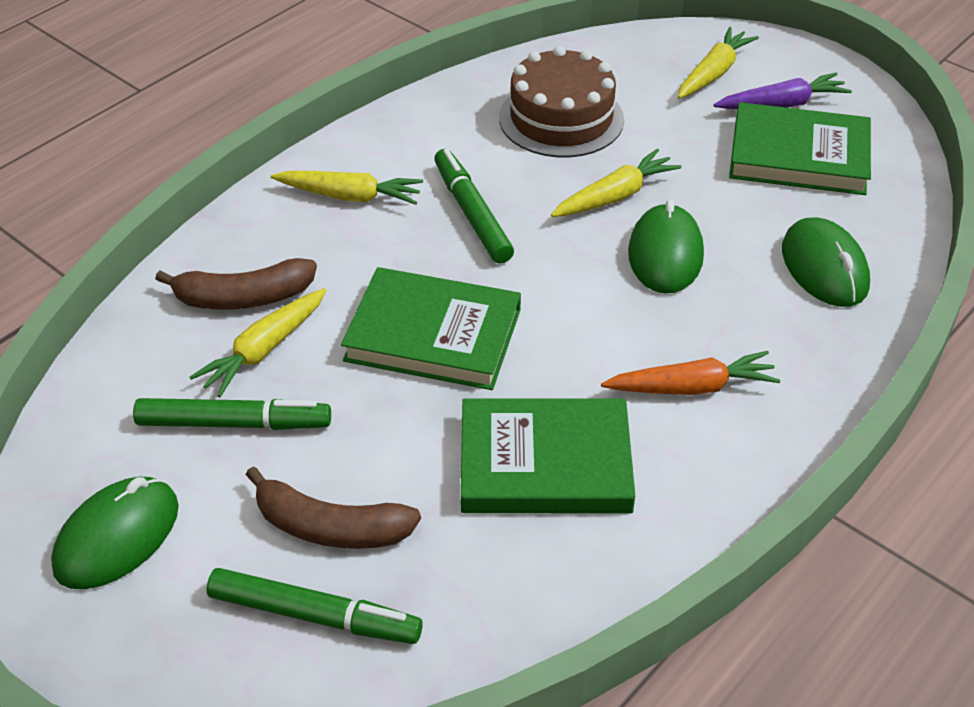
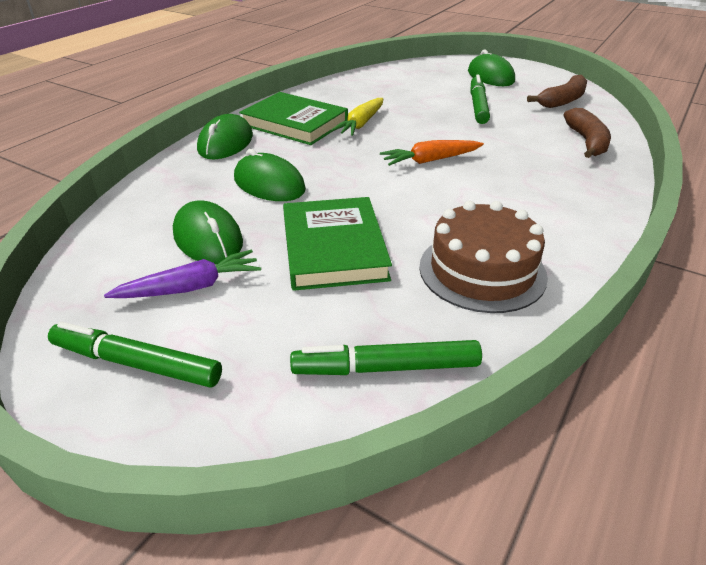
green book: 3 -> 2
green mouse: 3 -> 4
yellow carrot: 4 -> 1

